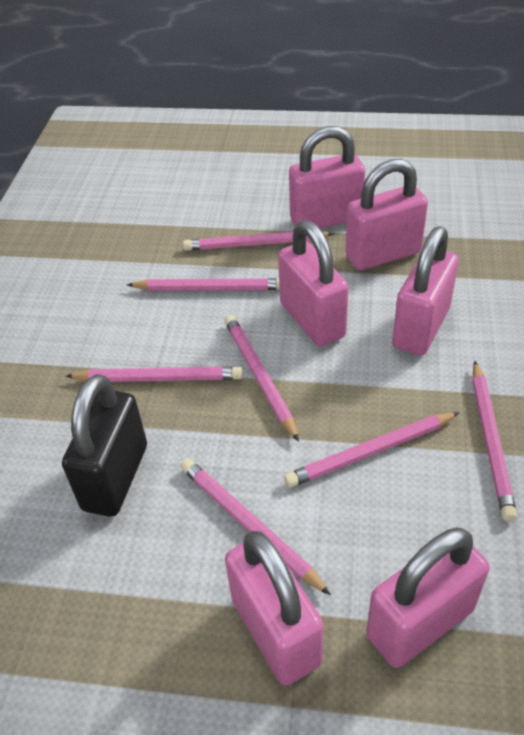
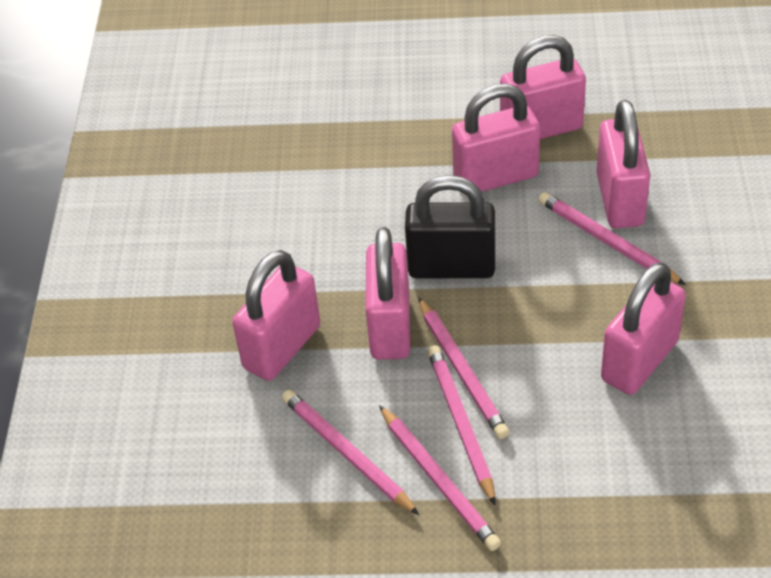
pink pencil: 7 -> 5

